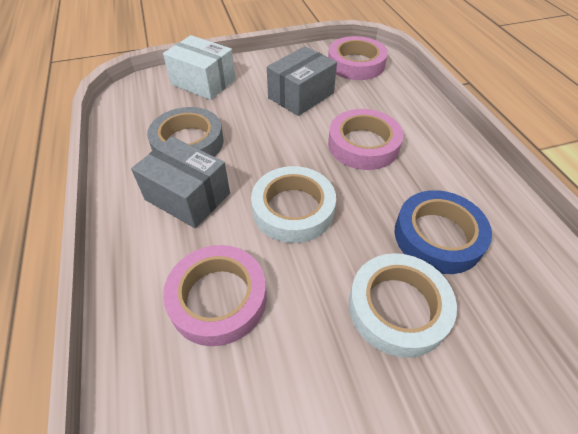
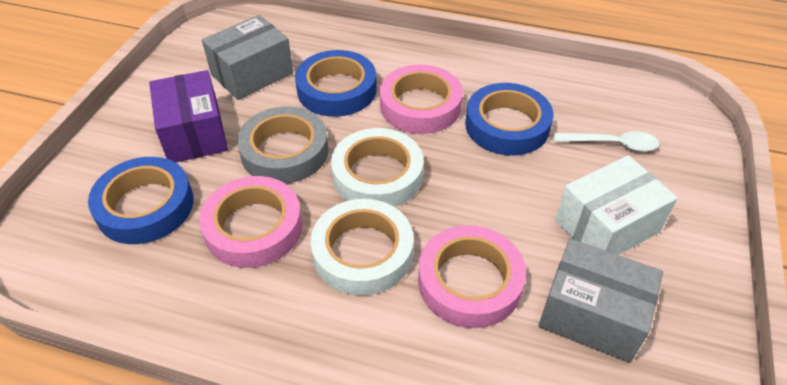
blue tape: 1 -> 3
purple box: 0 -> 1
white spoon: 0 -> 1

